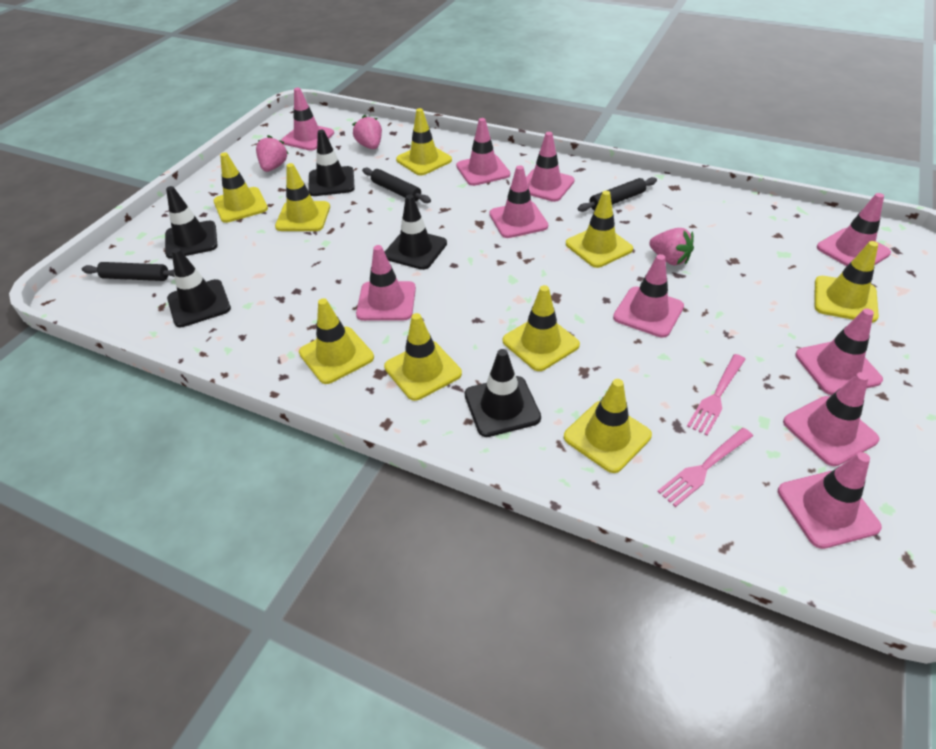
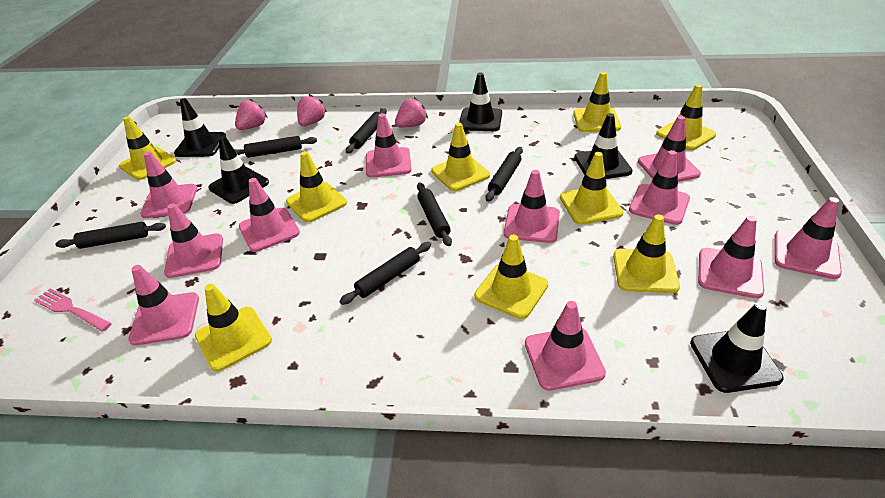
black rolling pin: 3 -> 6
pink fork: 2 -> 1
pink traffic cone: 10 -> 11

